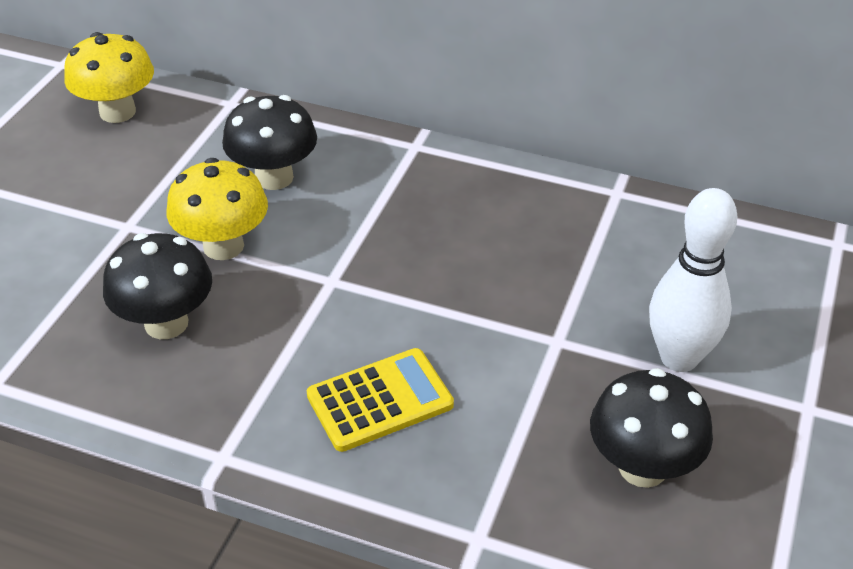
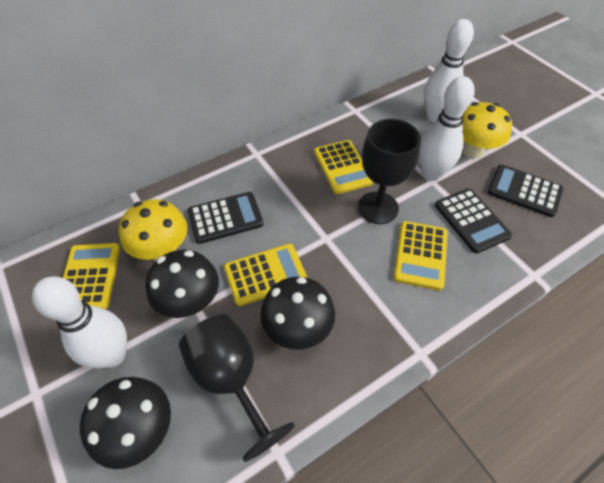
black calculator: 0 -> 3
black goblet: 0 -> 2
white bowling pin: 1 -> 3
yellow calculator: 1 -> 4

